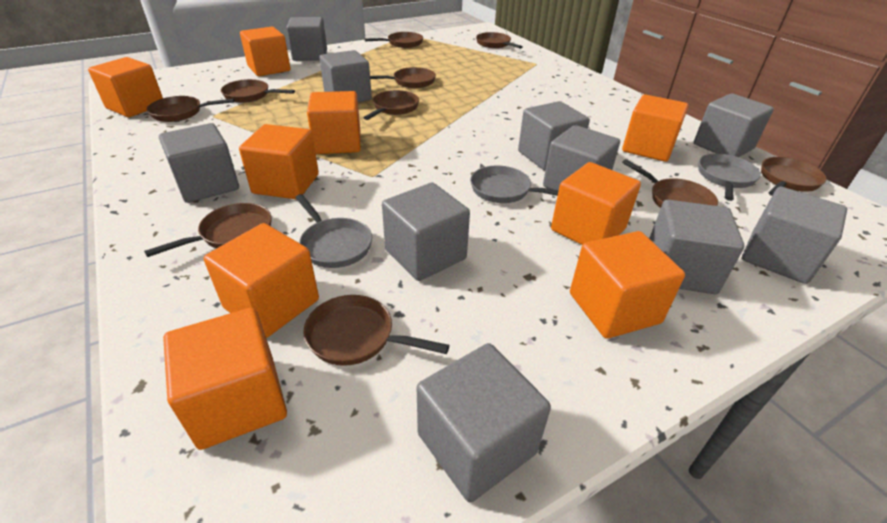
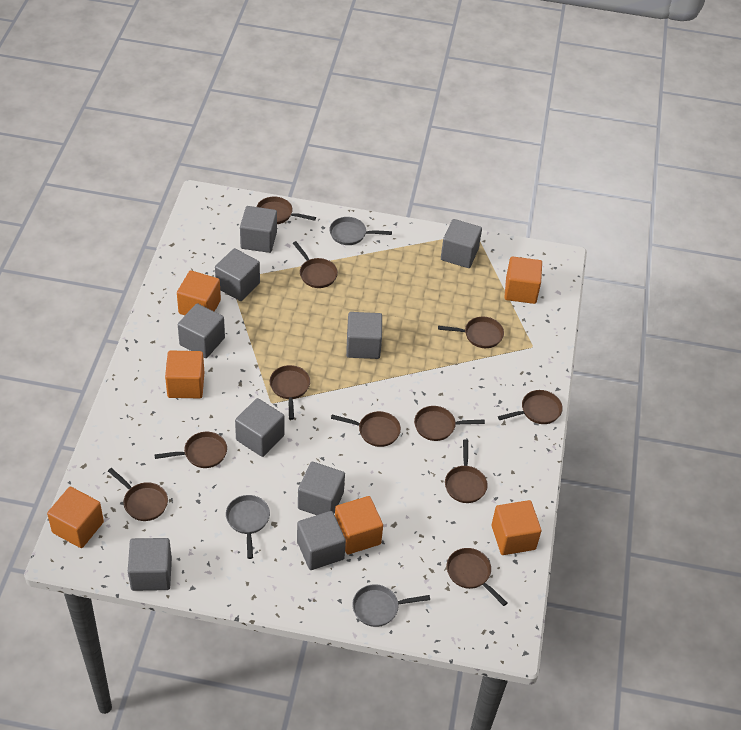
brown pan: 10 -> 11
grey cube: 10 -> 9
orange cube: 9 -> 6

